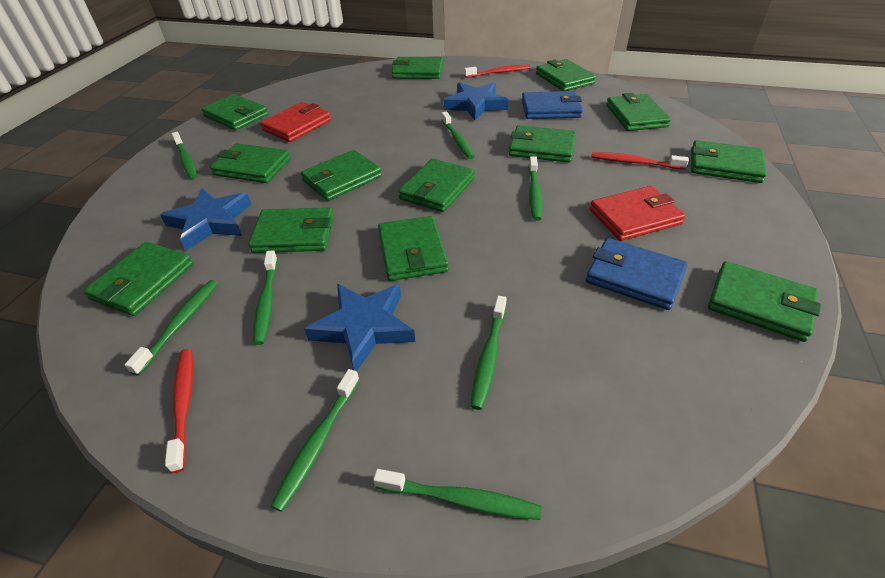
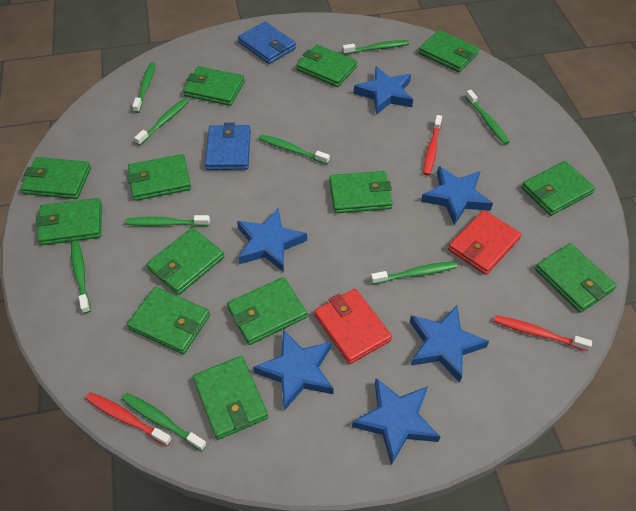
blue star: 3 -> 6
green toothbrush: 8 -> 9

